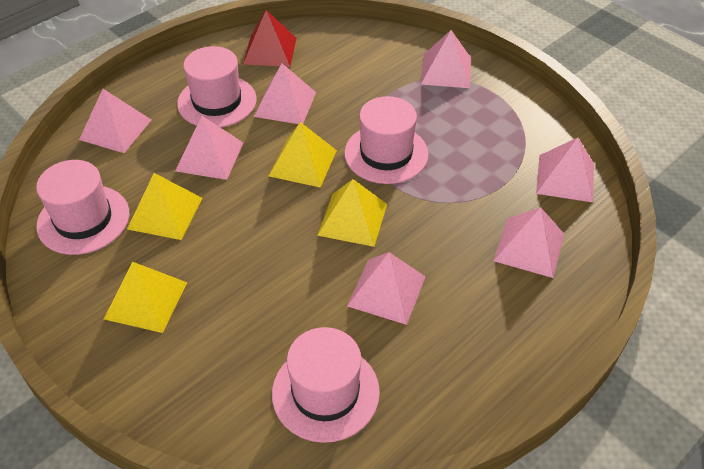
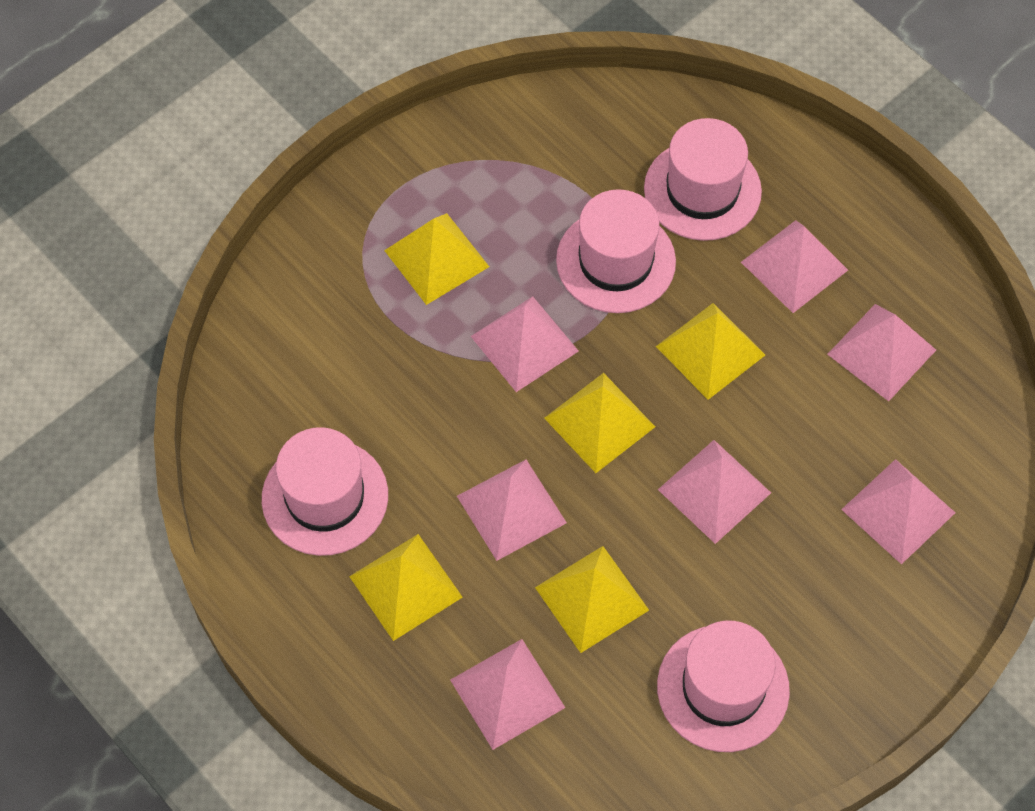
red pyramid: 1 -> 0
yellow pyramid: 4 -> 5

